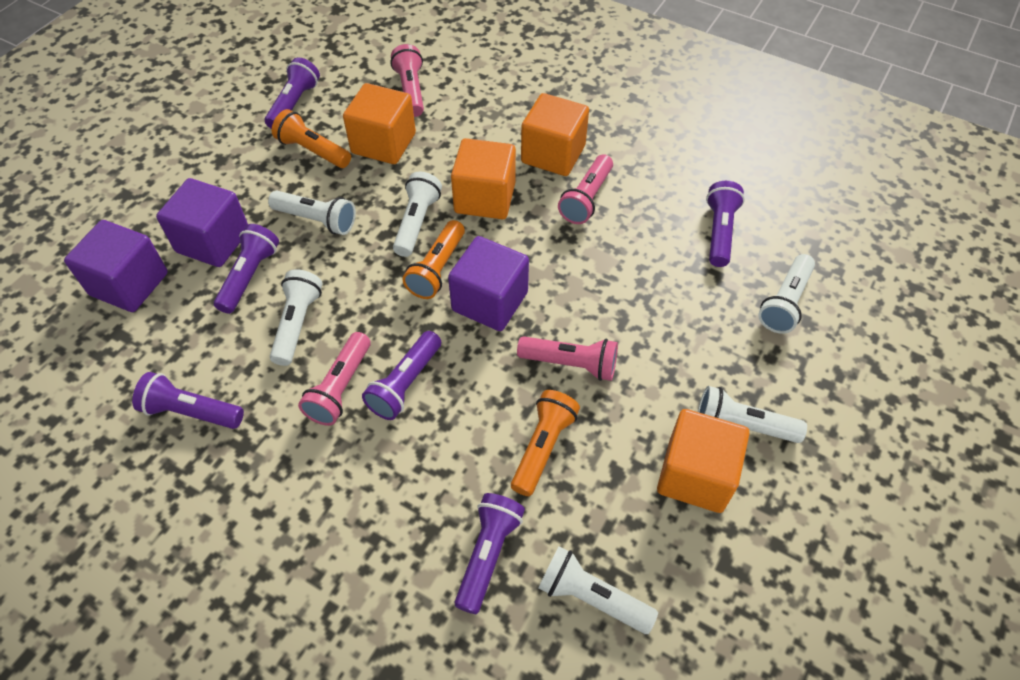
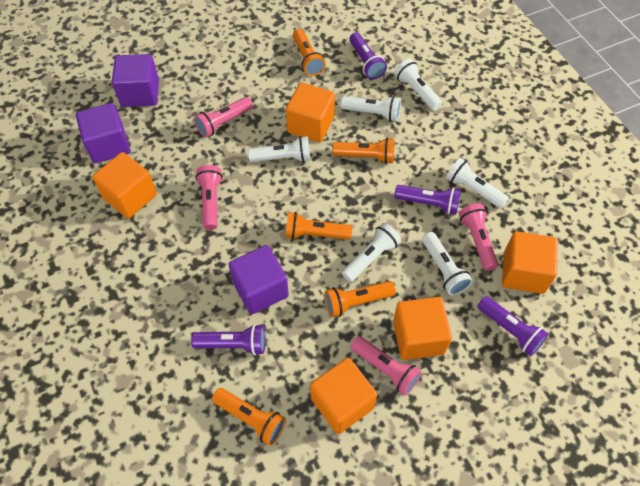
orange cube: 4 -> 5
orange flashlight: 3 -> 5
purple flashlight: 6 -> 4

